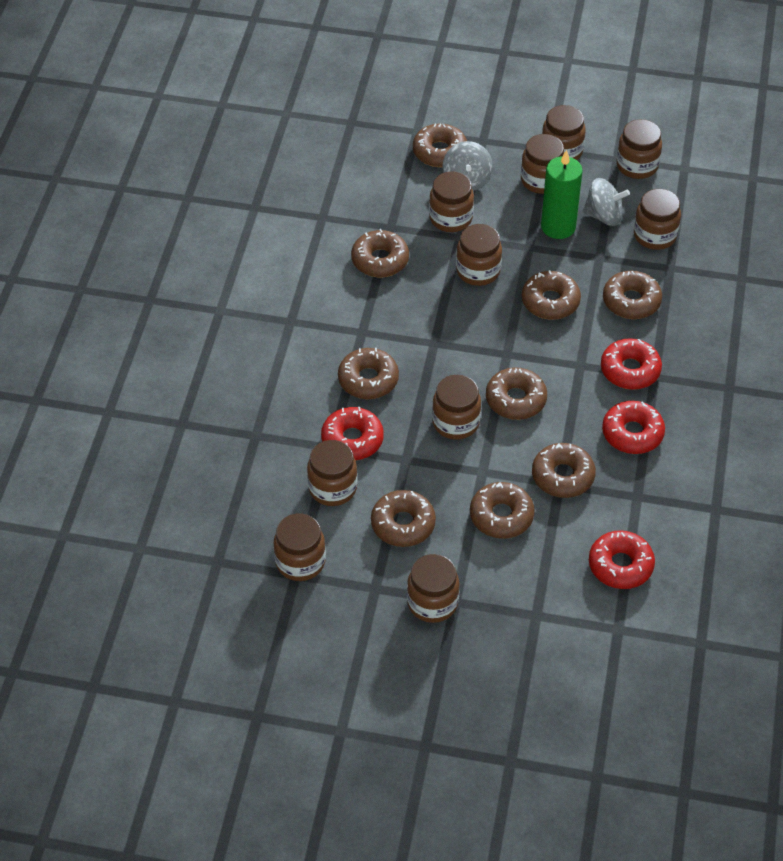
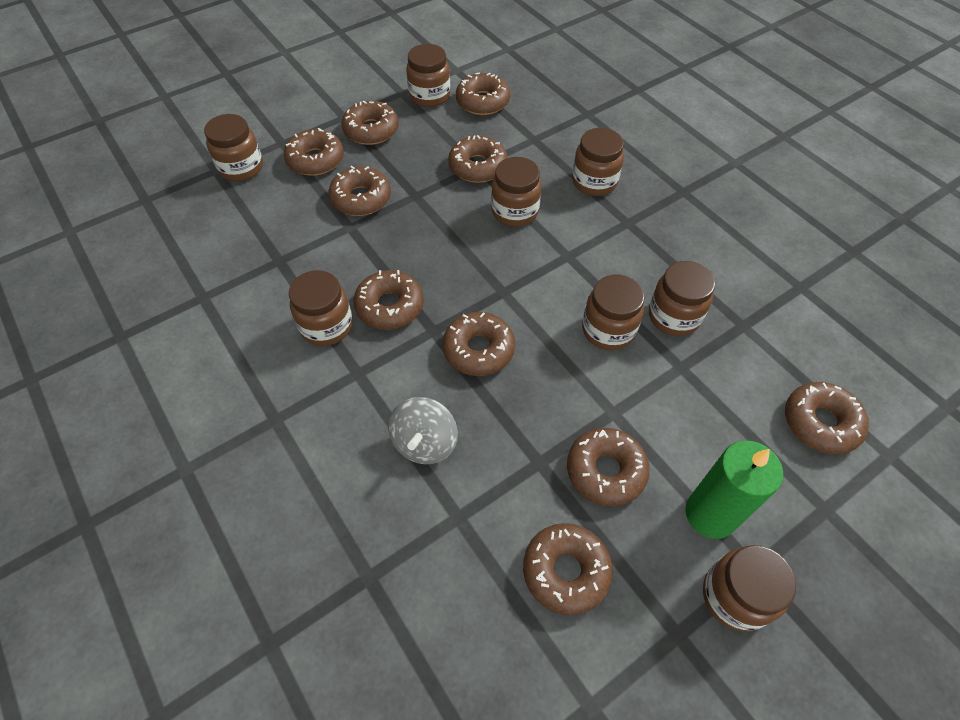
brown donut: 9 -> 10
brown jar: 10 -> 8
grey spinning top: 2 -> 1
red donut: 4 -> 0

